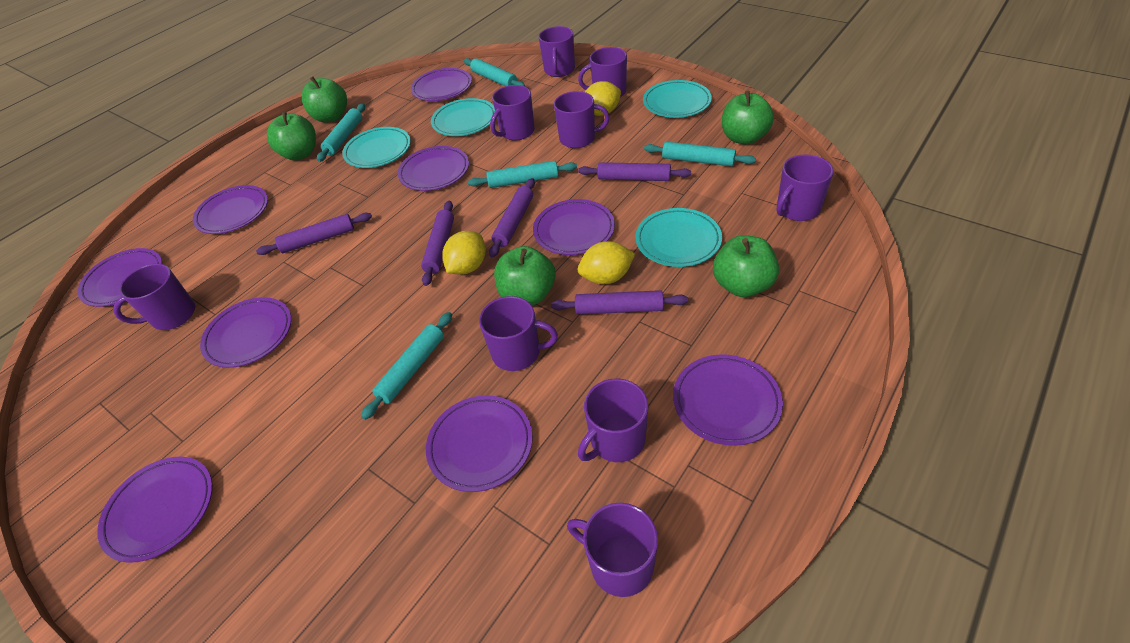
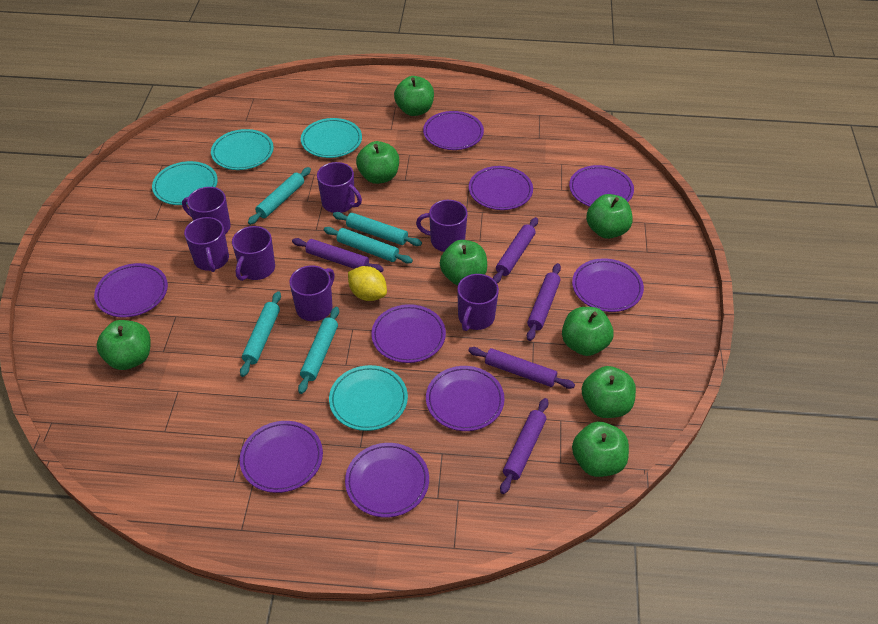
green apple: 5 -> 8
purple mug: 9 -> 7
yellow lemon: 3 -> 1

